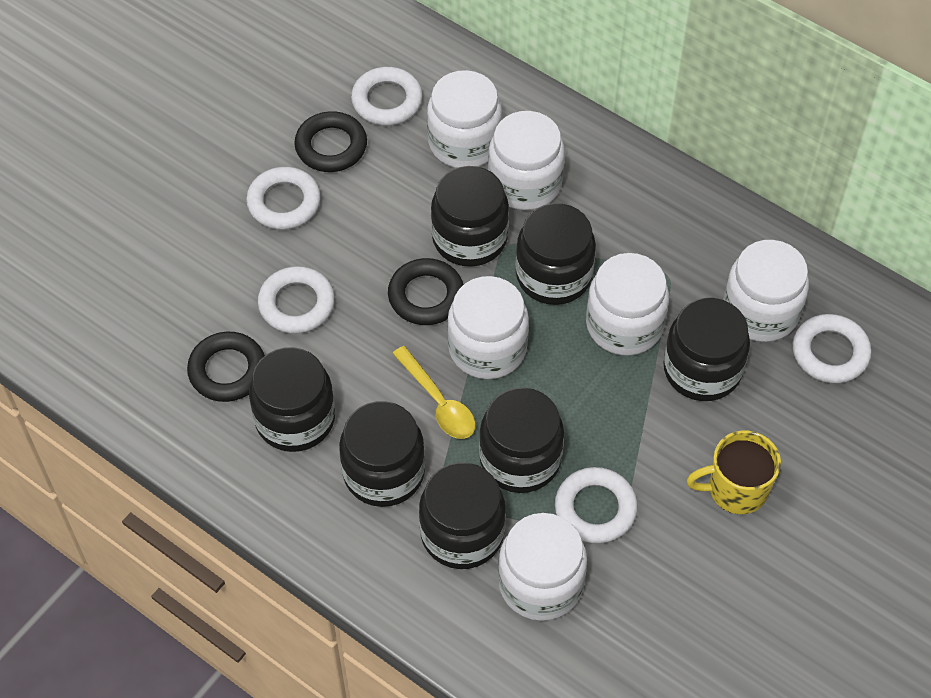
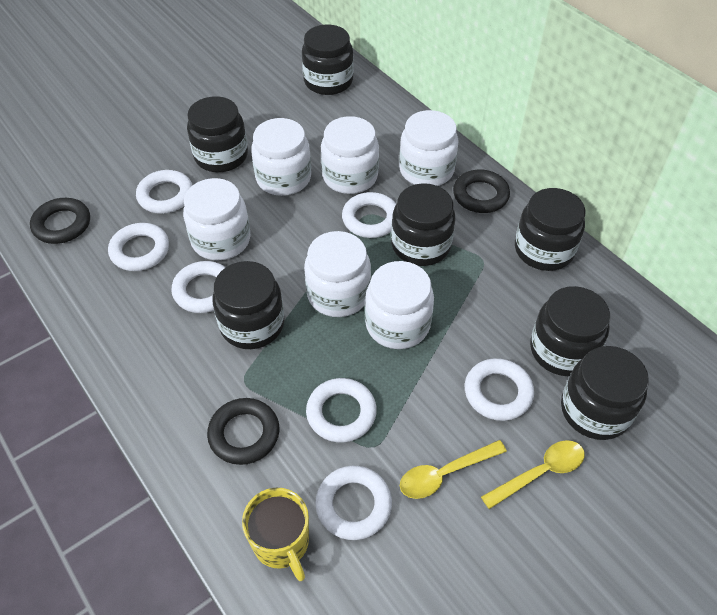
white ring: 5 -> 7
yellow spoon: 1 -> 2

